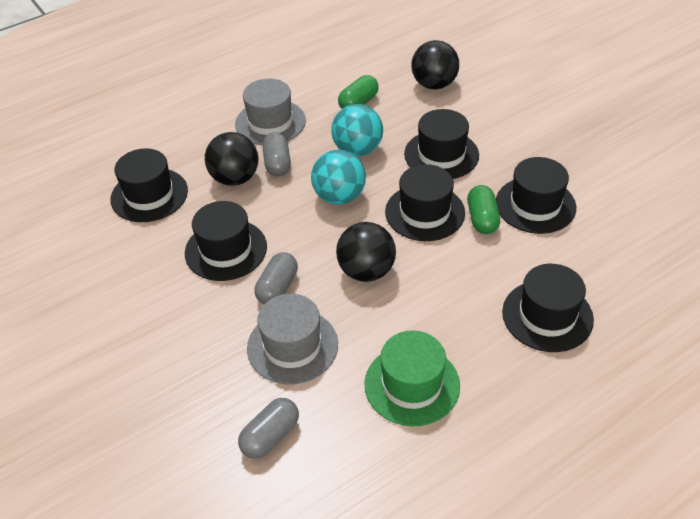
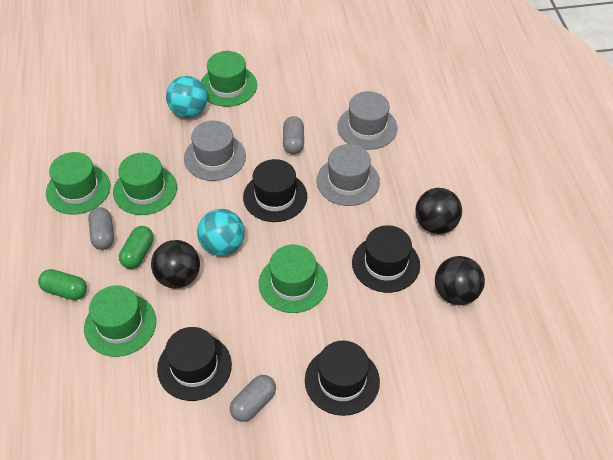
black hat: 6 -> 4
green hat: 1 -> 5
grey hat: 2 -> 3

